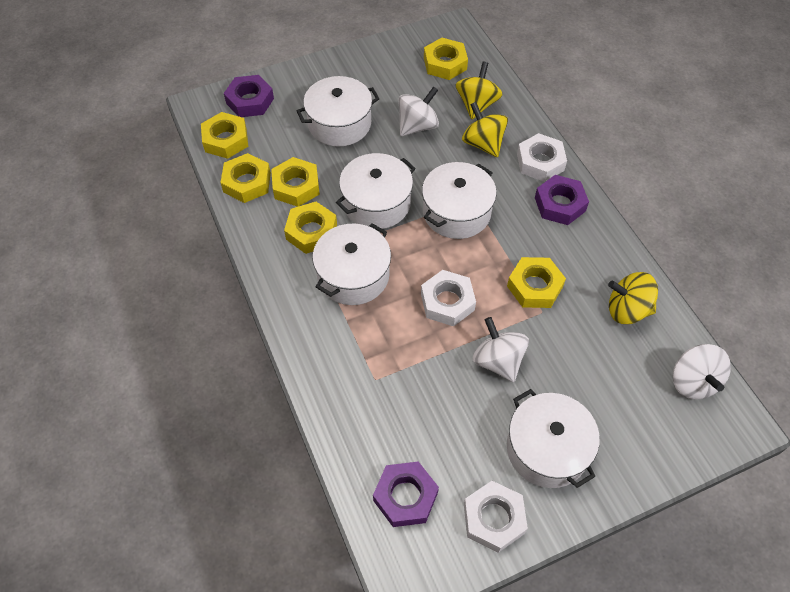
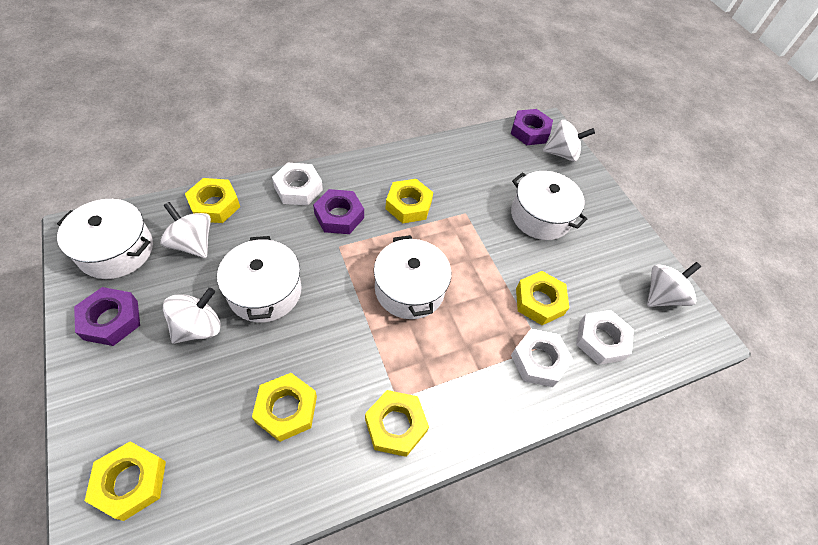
white pot: 5 -> 4
white spinning top: 3 -> 4
yellow spinning top: 3 -> 0

